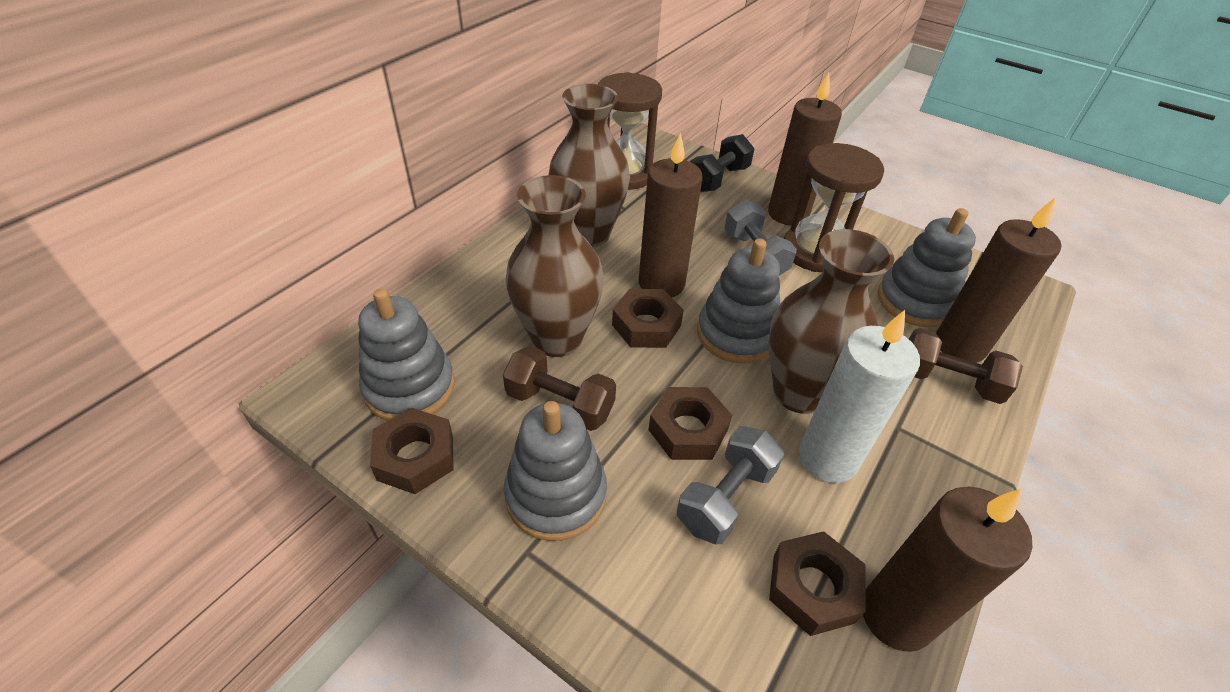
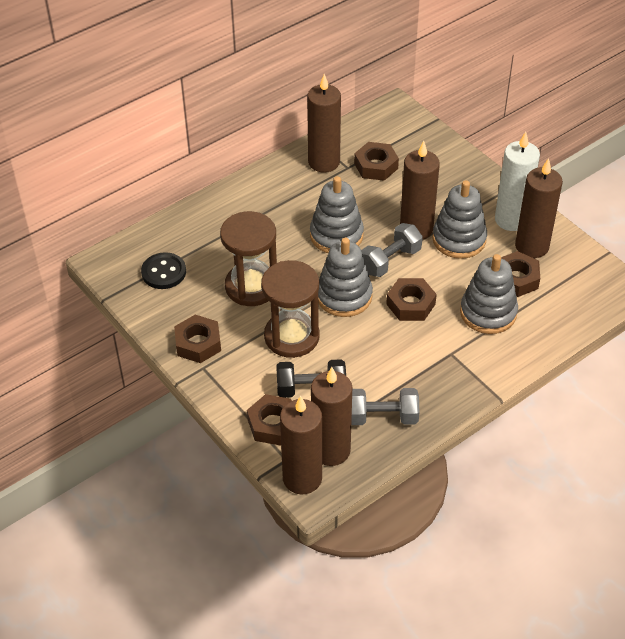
black button: 0 -> 1
brown candle: 4 -> 5
brown dumbbell: 2 -> 0
brown nut: 4 -> 5
brown vase: 3 -> 0

